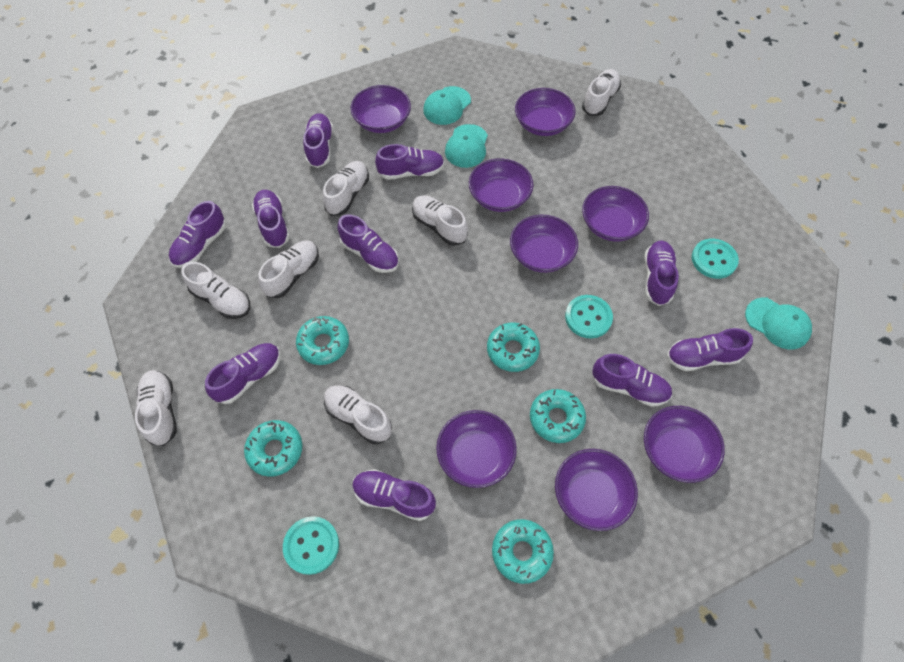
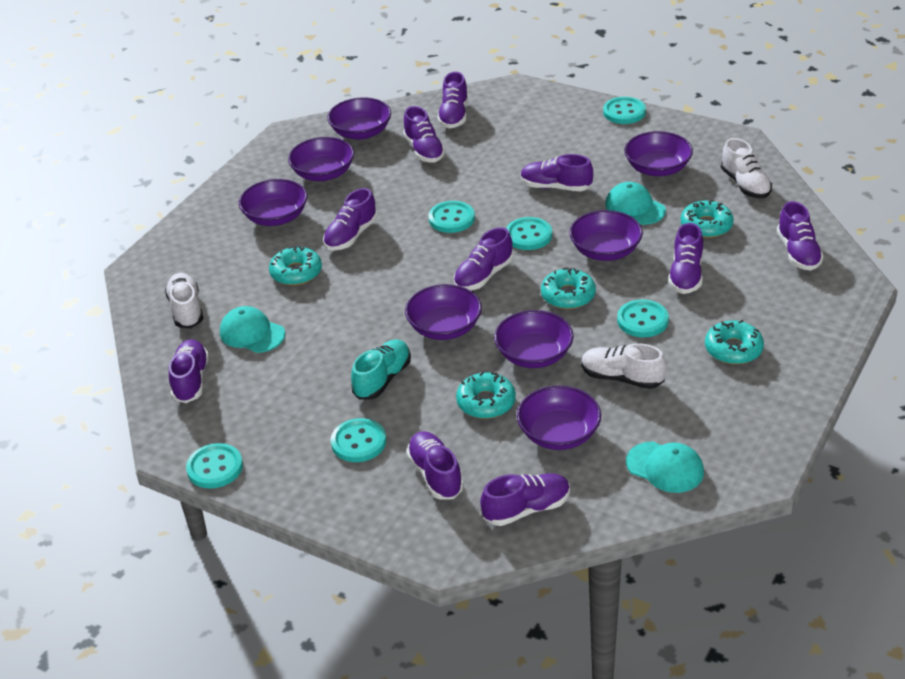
turquoise button: 3 -> 6
turquoise shoe: 0 -> 1
white shoe: 7 -> 3

